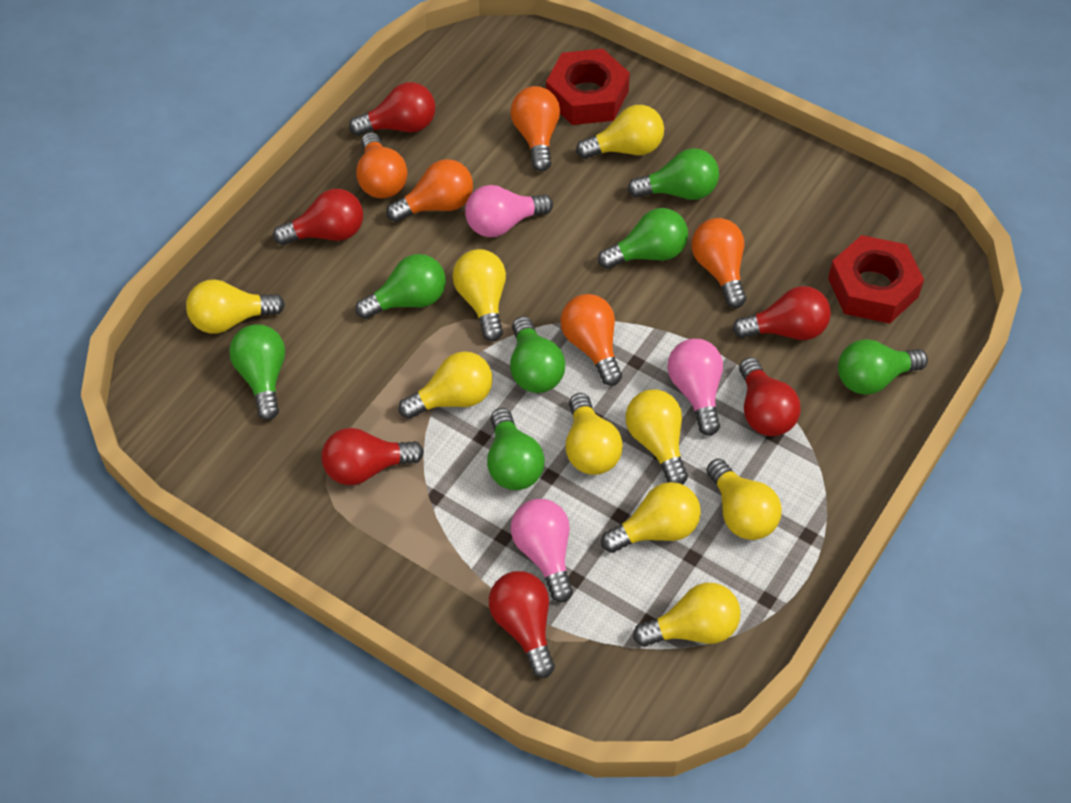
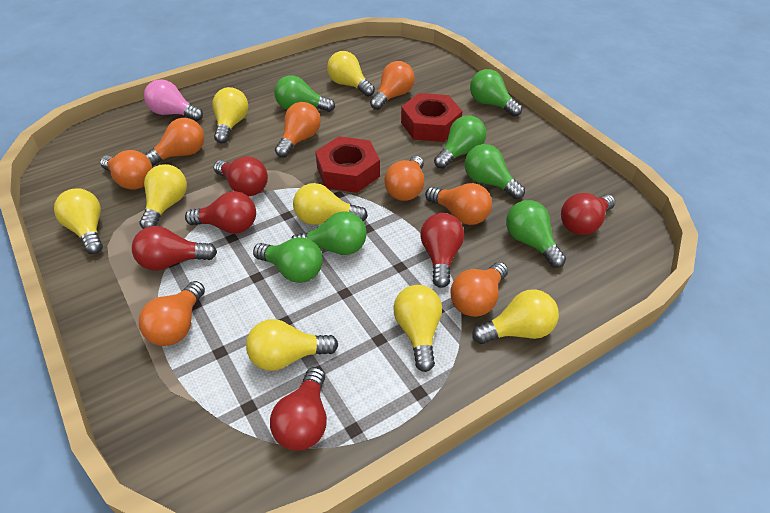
orange light bulb: 5 -> 8
pink light bulb: 3 -> 1
yellow light bulb: 9 -> 8

